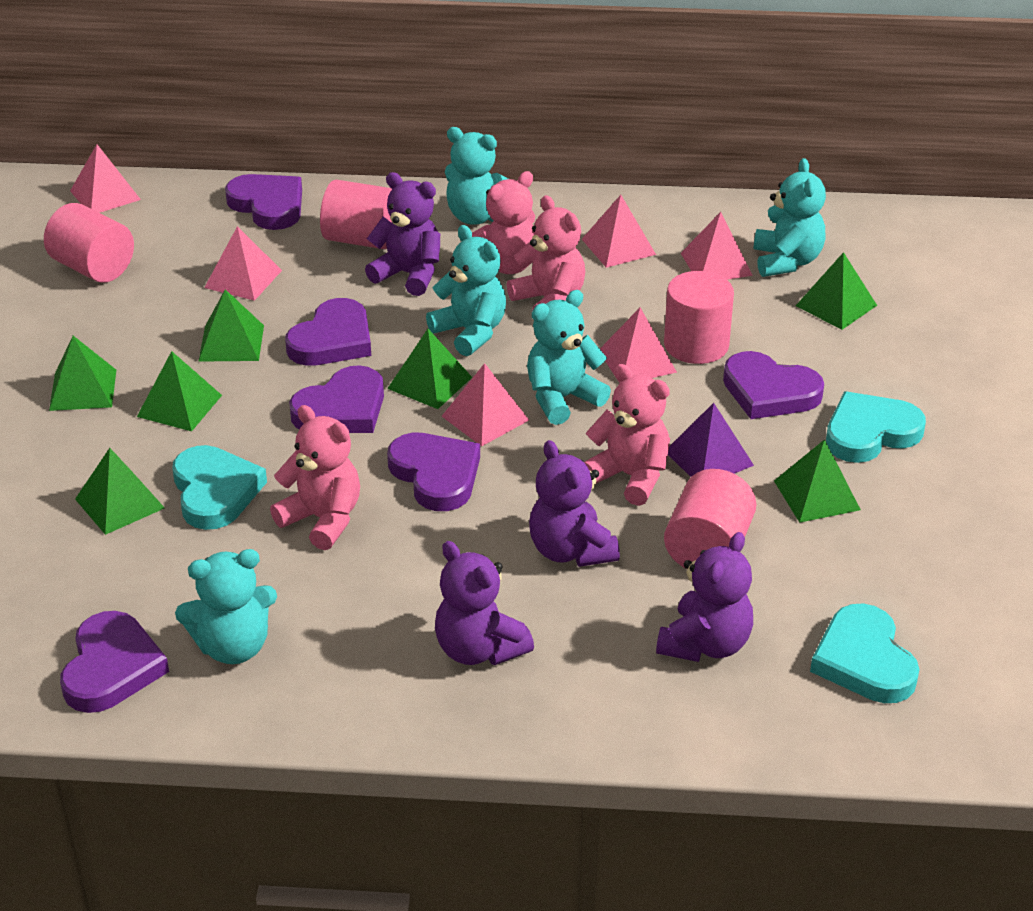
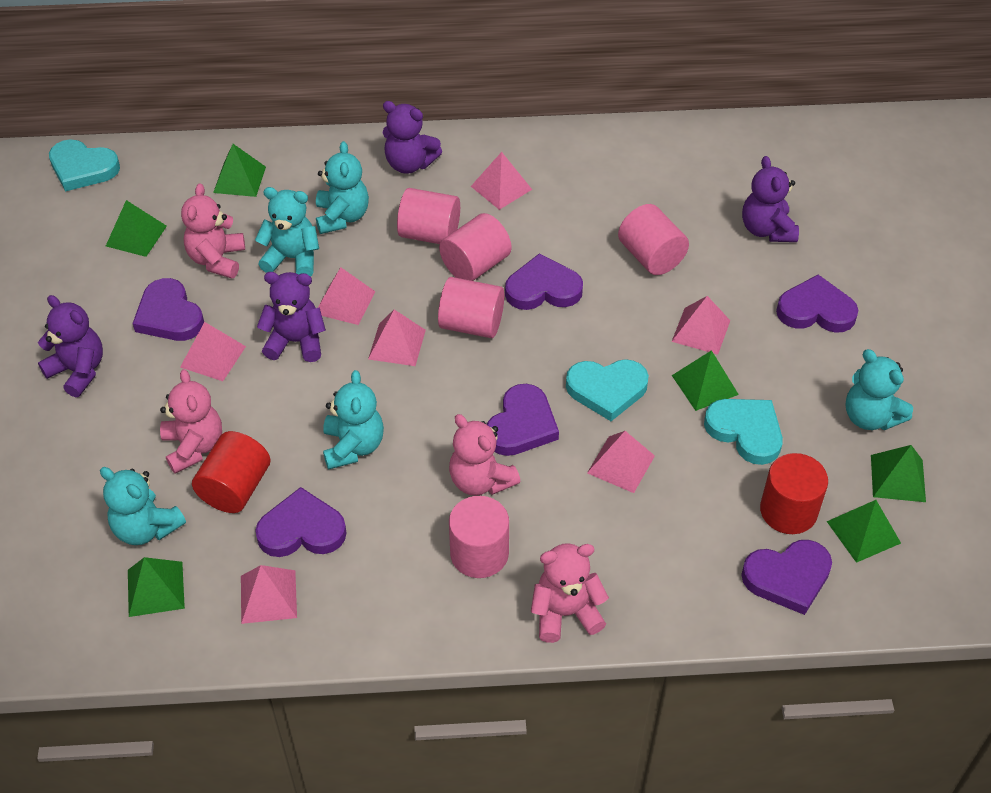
green pyramid: 7 -> 6
pink cylinder: 4 -> 5
pink pyramid: 6 -> 7
purple pyramid: 1 -> 0
red cylinder: 0 -> 2

